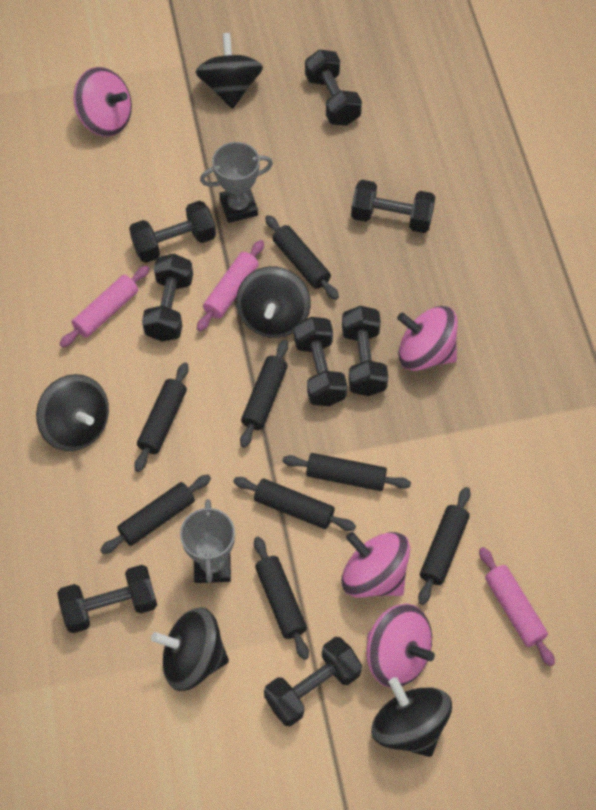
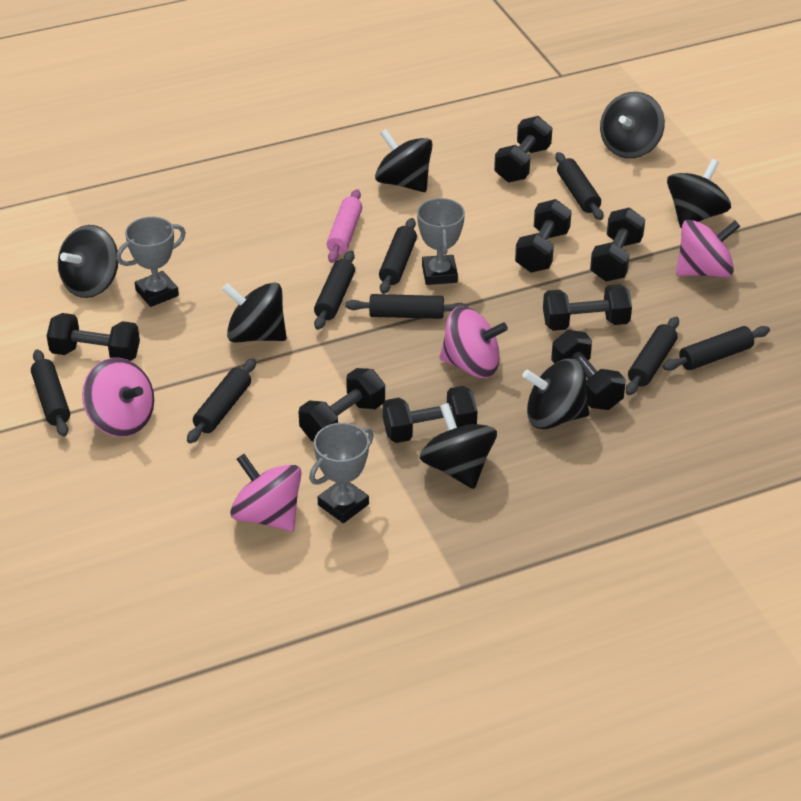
black spinning top: 5 -> 7
grey trophy: 2 -> 3
pink rolling pin: 3 -> 1

